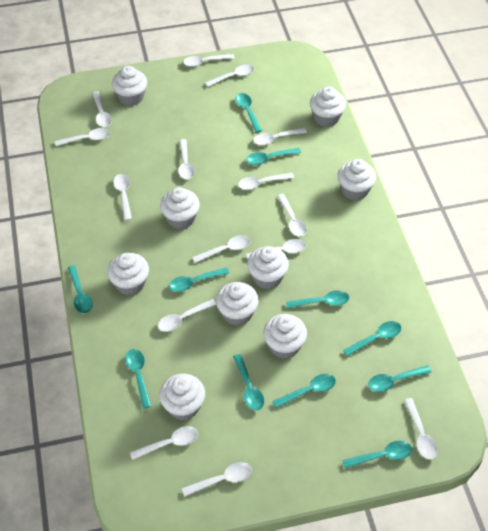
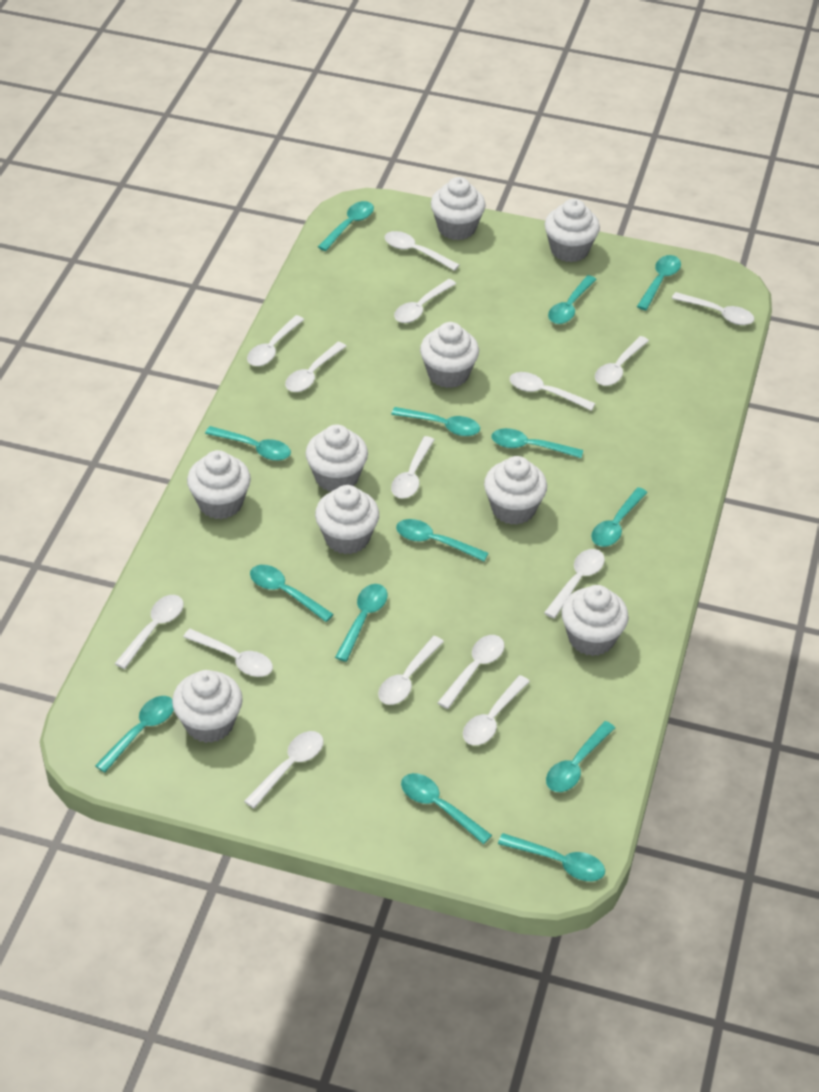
turquoise spoon: 11 -> 14

